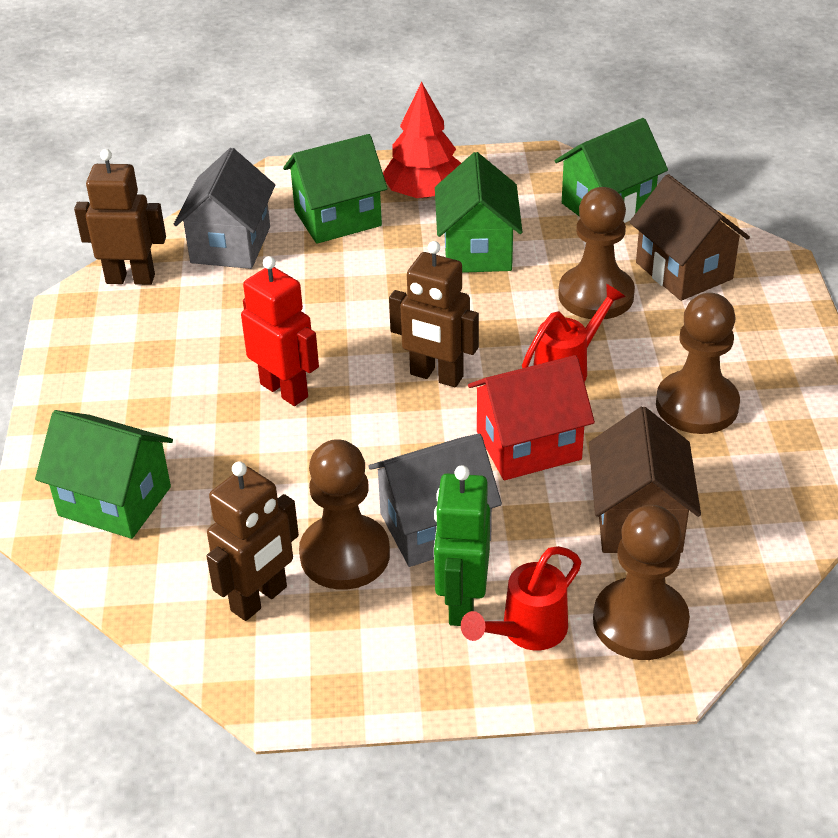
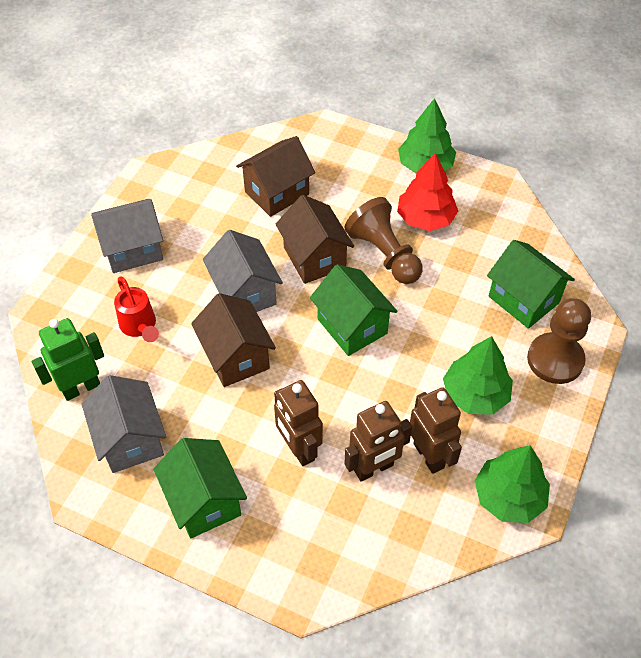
brown house: 2 -> 3
brown pawn: 4 -> 2
green house: 4 -> 3
green tree: 0 -> 3
grey house: 2 -> 3
red house: 1 -> 0
red robot: 1 -> 0
red watering can: 2 -> 1

